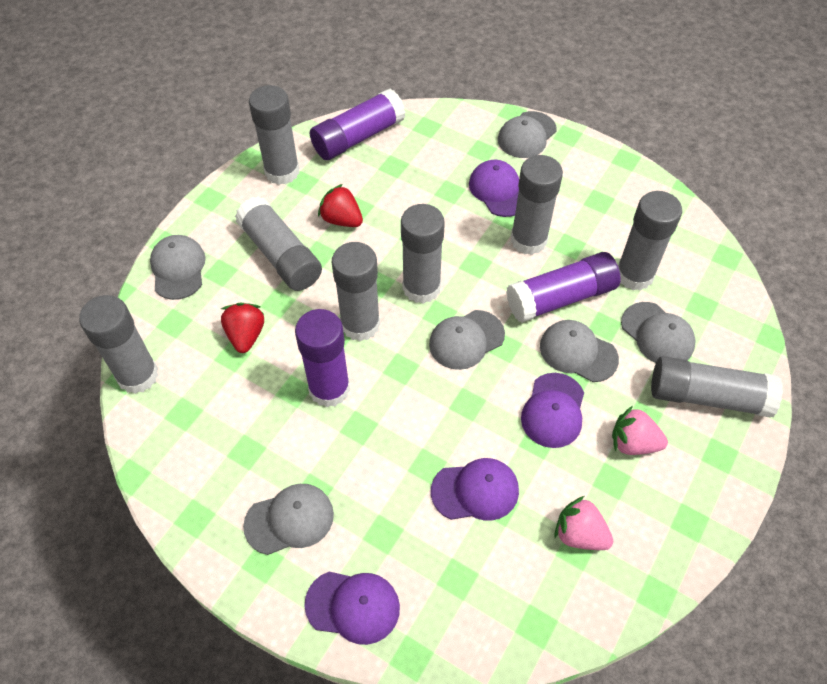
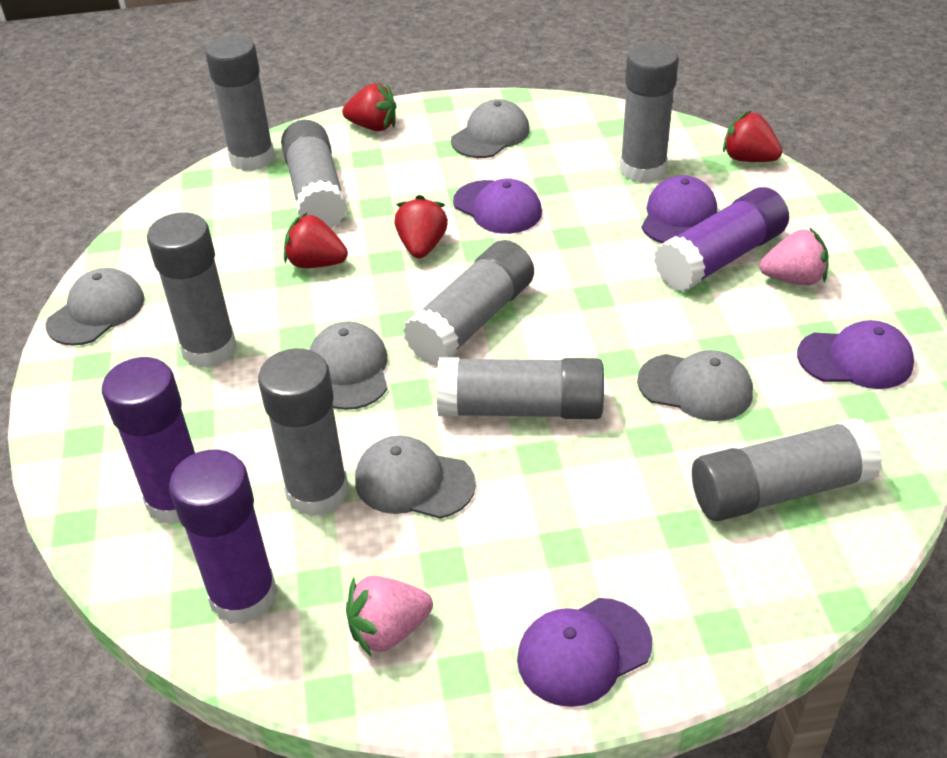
grey cap: 6 -> 5
red strawberry: 2 -> 4

